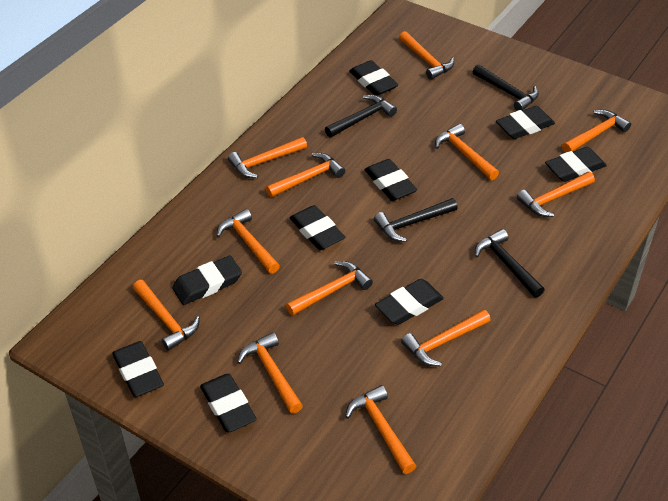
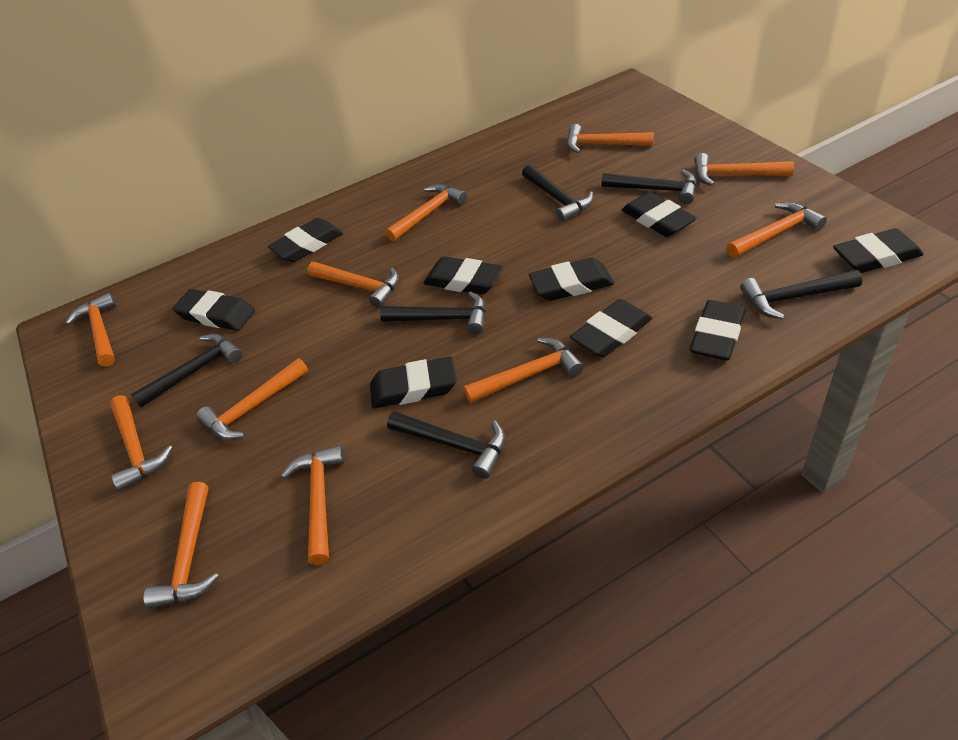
black hammer: 4 -> 6
orange hammer: 12 -> 11

